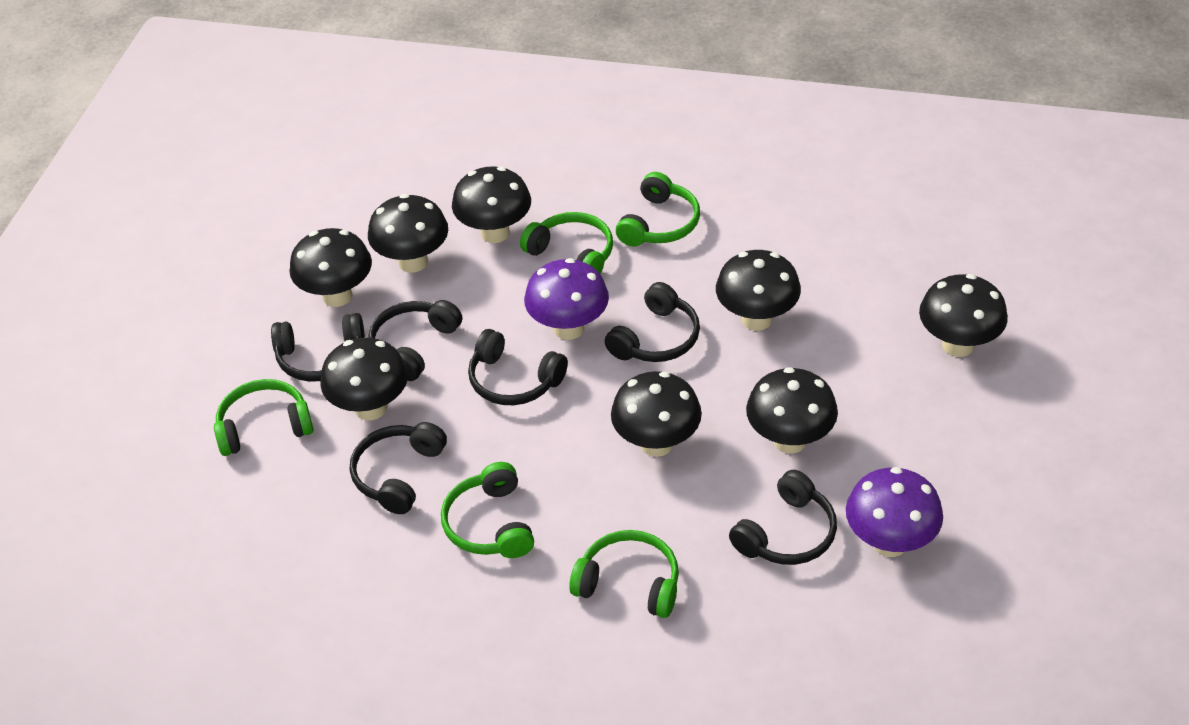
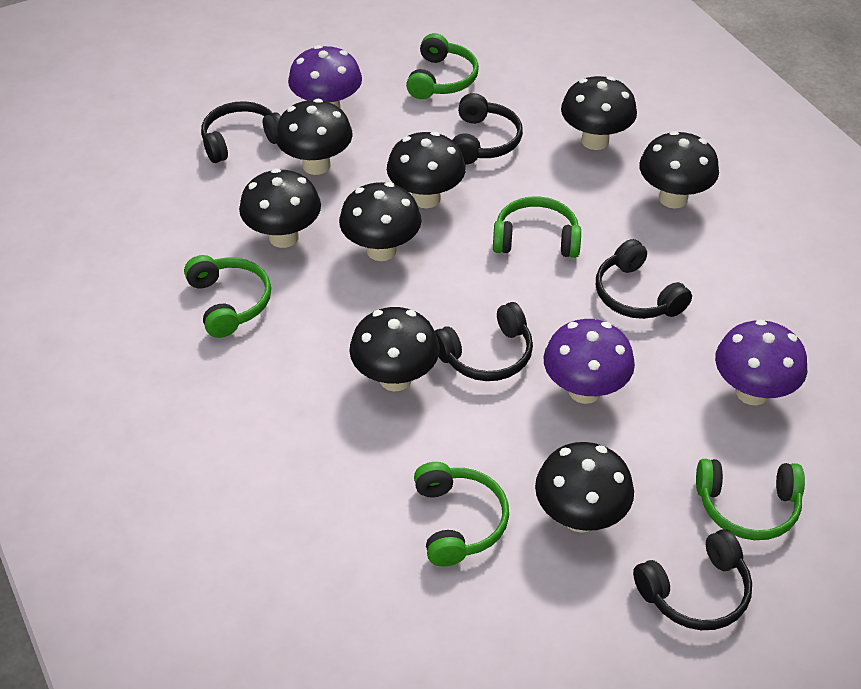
black headphones: 6 -> 5
purple mushroom: 2 -> 3

